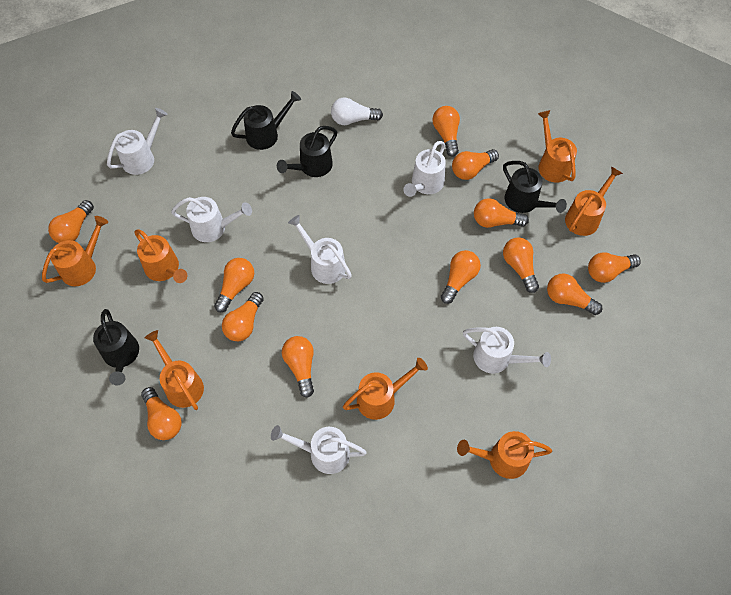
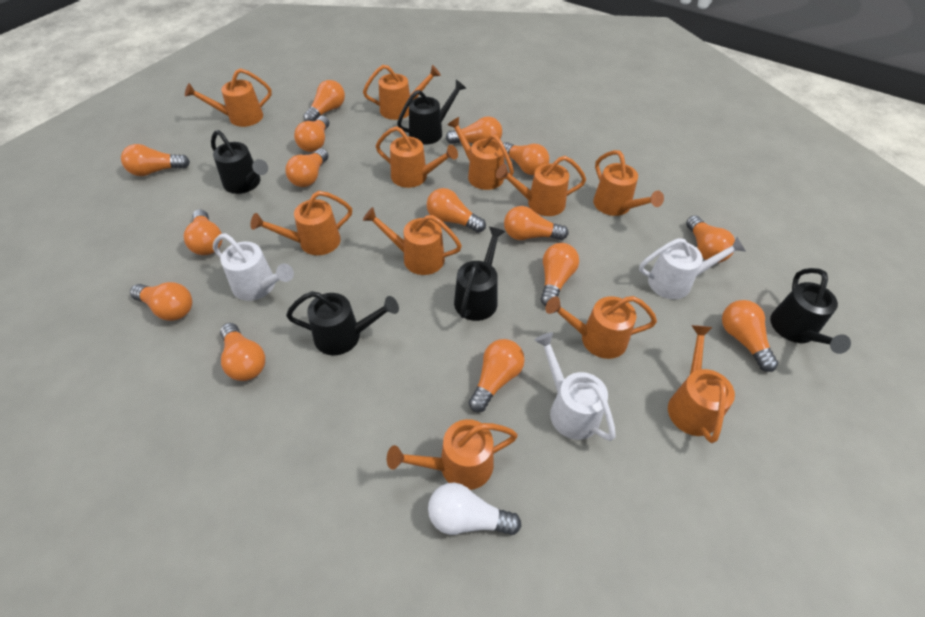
black watering can: 4 -> 5
orange light bulb: 12 -> 15
orange watering can: 7 -> 11
white watering can: 6 -> 3

